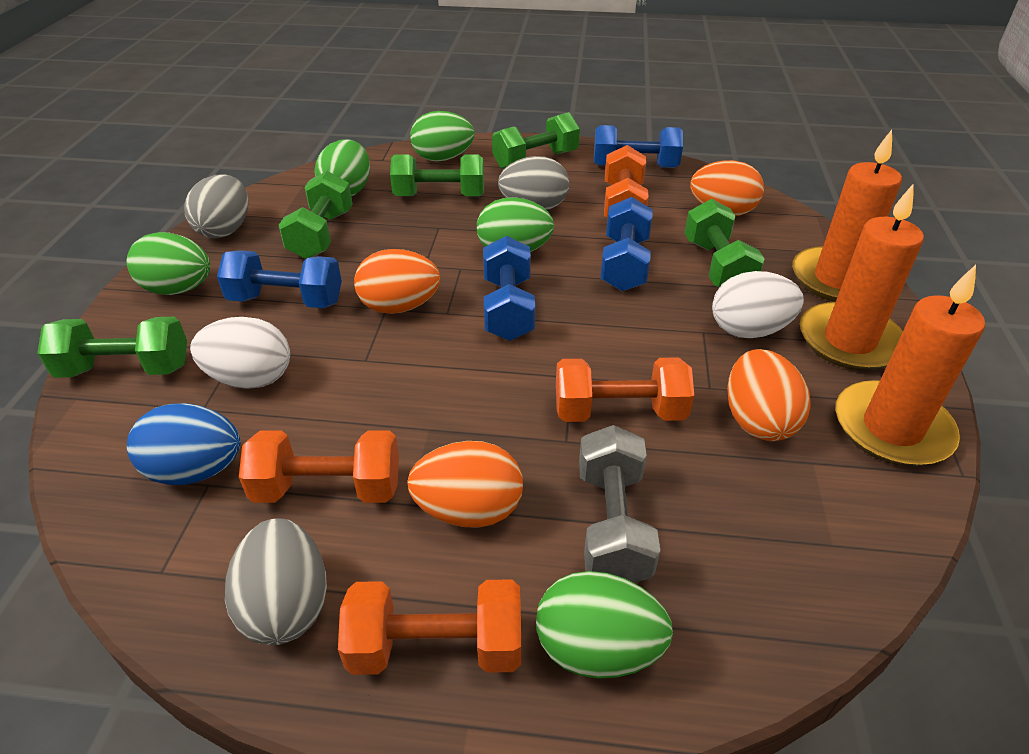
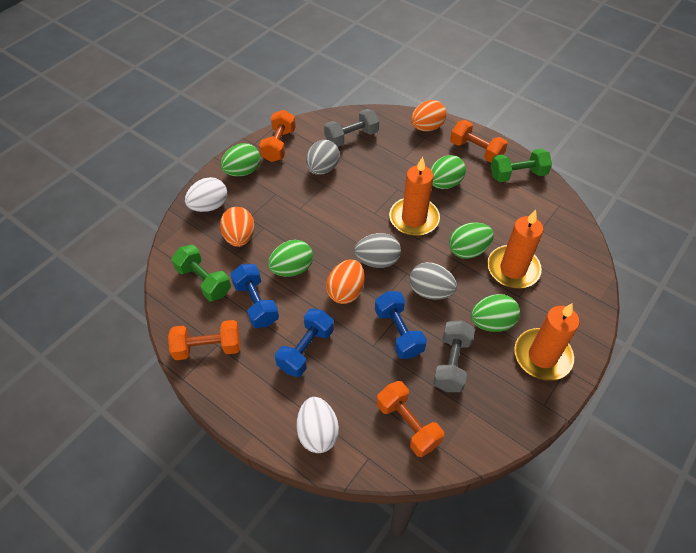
blue dumbbell: 4 -> 3
blue egg: 1 -> 0
green dumbbell: 5 -> 2
grey dumbbell: 1 -> 2
orange egg: 4 -> 3

